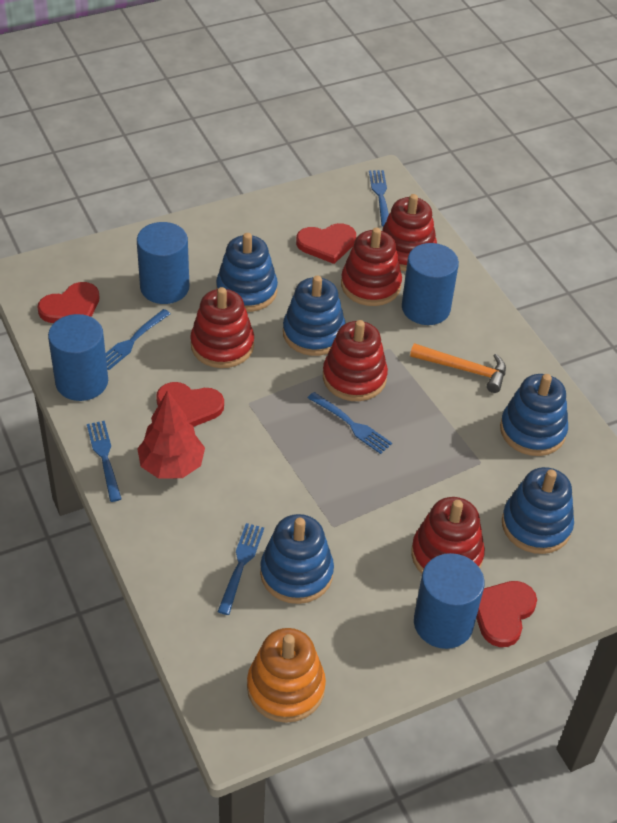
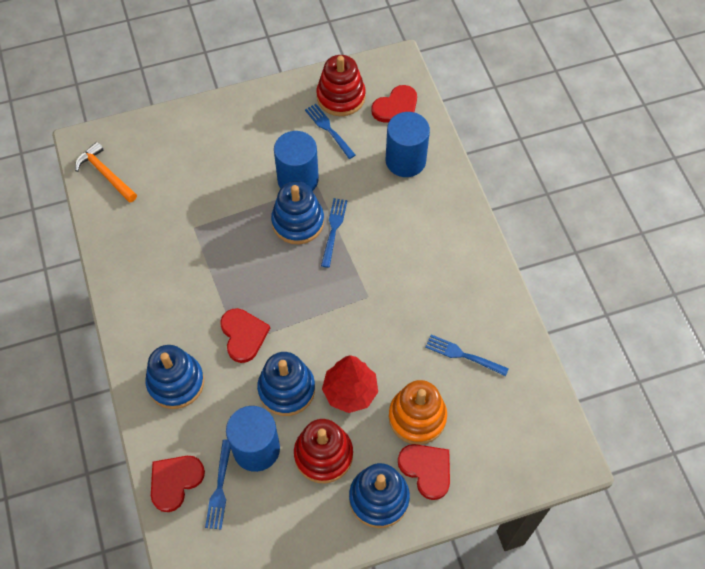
blue cylinder: 4 -> 3
blue fork: 5 -> 4
blue stacking toy: 5 -> 4
red stacking toy: 5 -> 2

